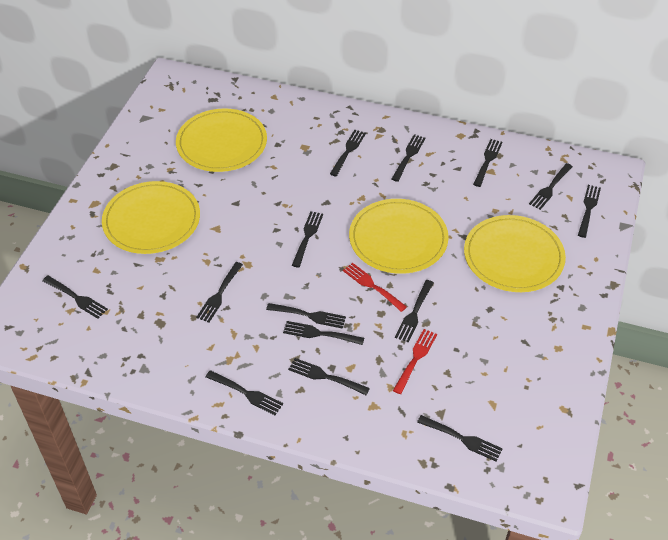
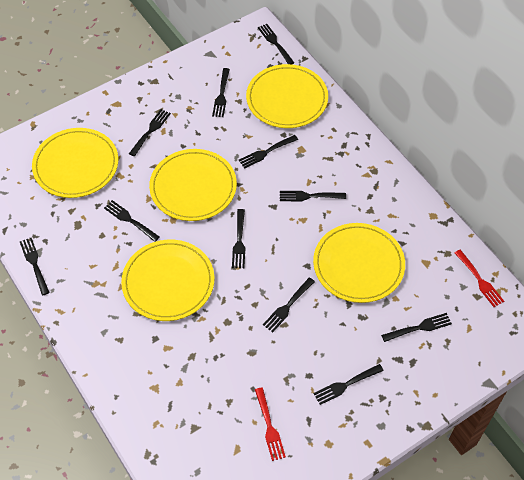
black fork: 14 -> 11
yellow plate: 4 -> 5

